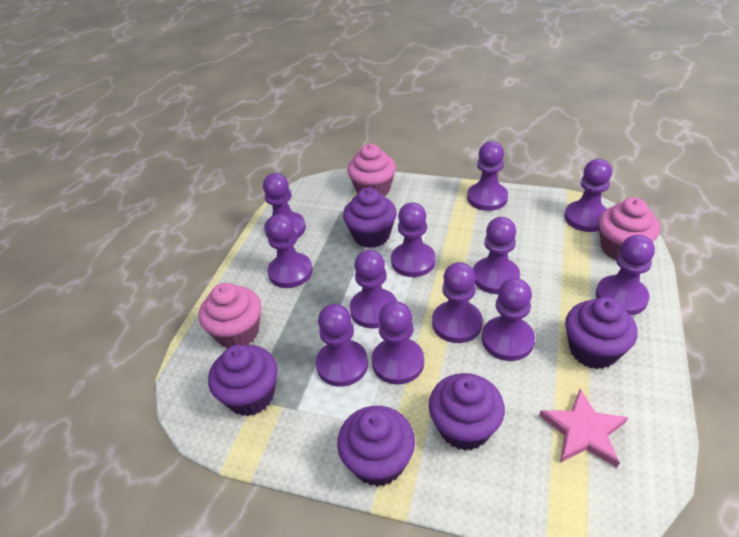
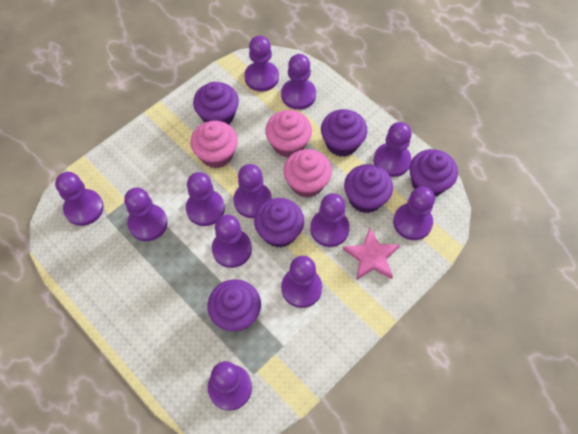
purple cupcake: 5 -> 6

